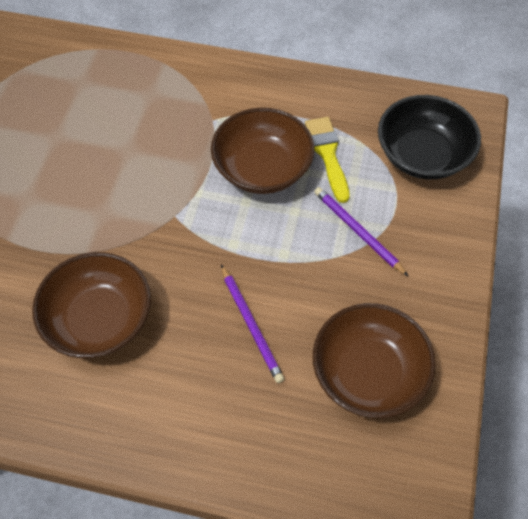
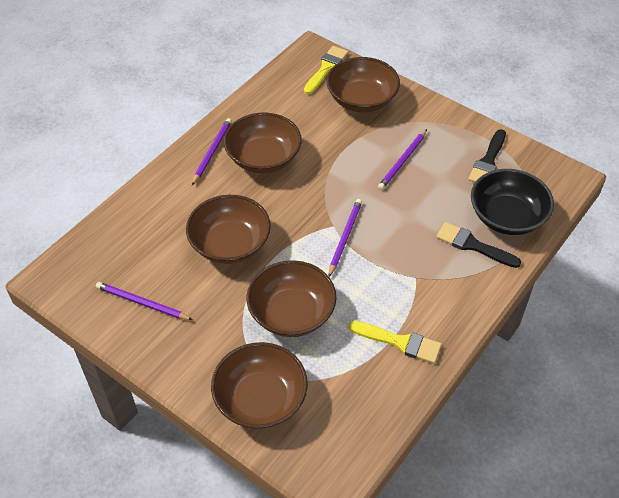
black brush: 0 -> 2
brown bowl: 3 -> 5
purple pencil: 2 -> 4
yellow brush: 1 -> 2

